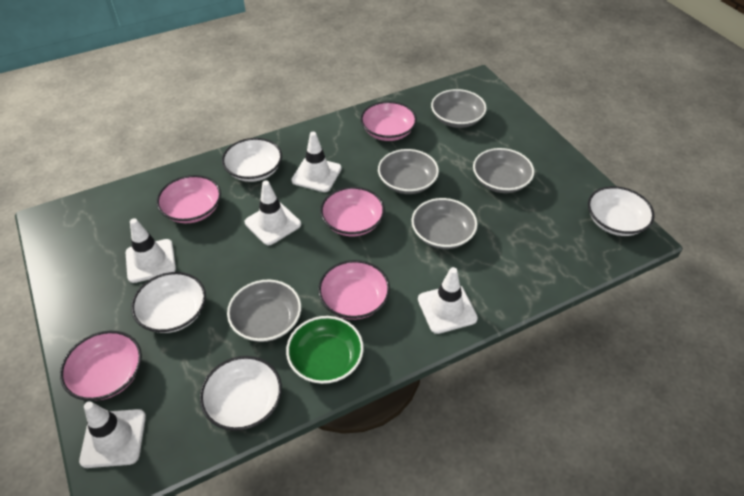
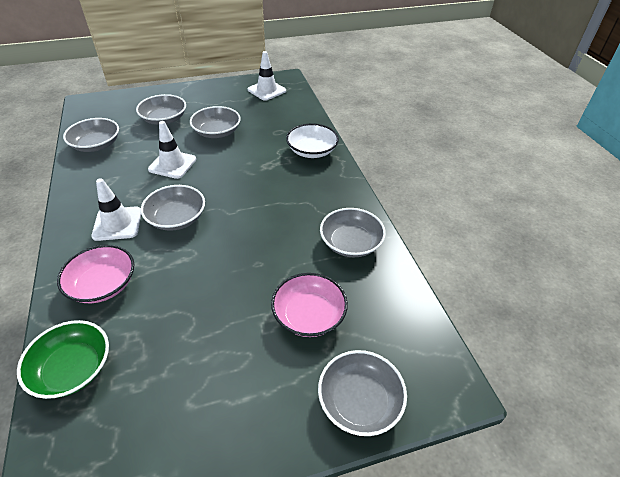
grey bowl: 5 -> 6
pink bowl: 5 -> 2
white bowl: 4 -> 1
white traffic cone: 5 -> 3

